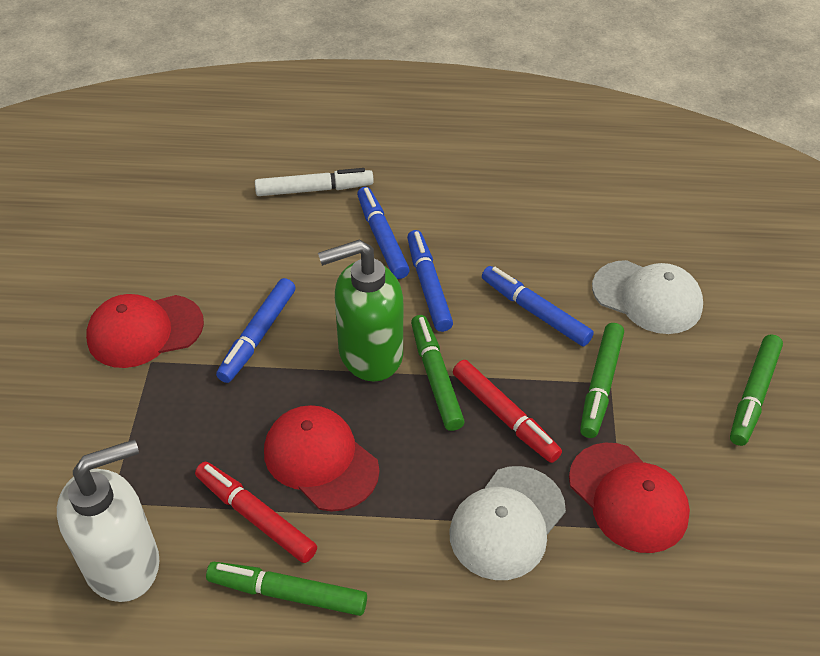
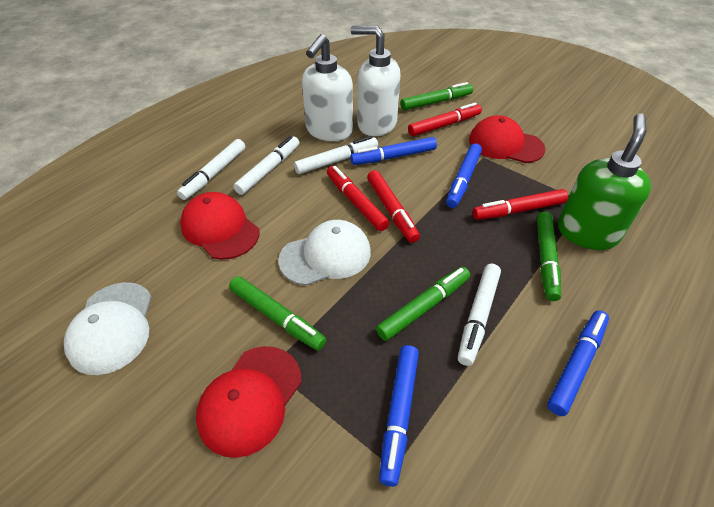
red marker: 2 -> 4
white marker: 1 -> 4
white soap dispenser: 1 -> 2

